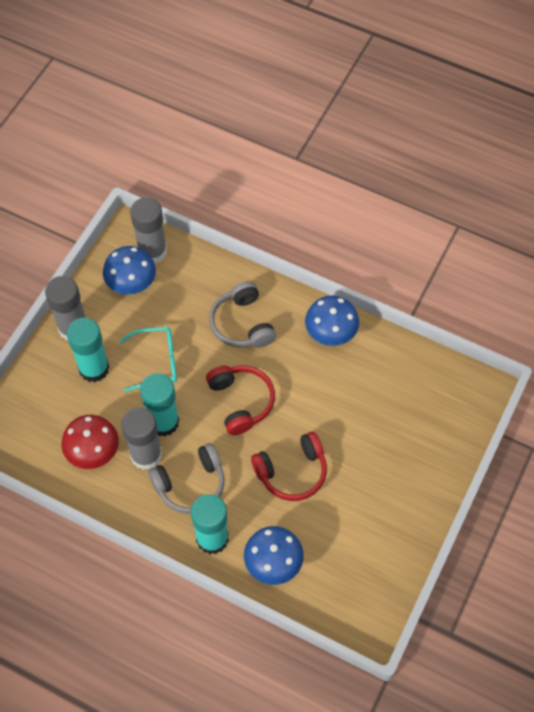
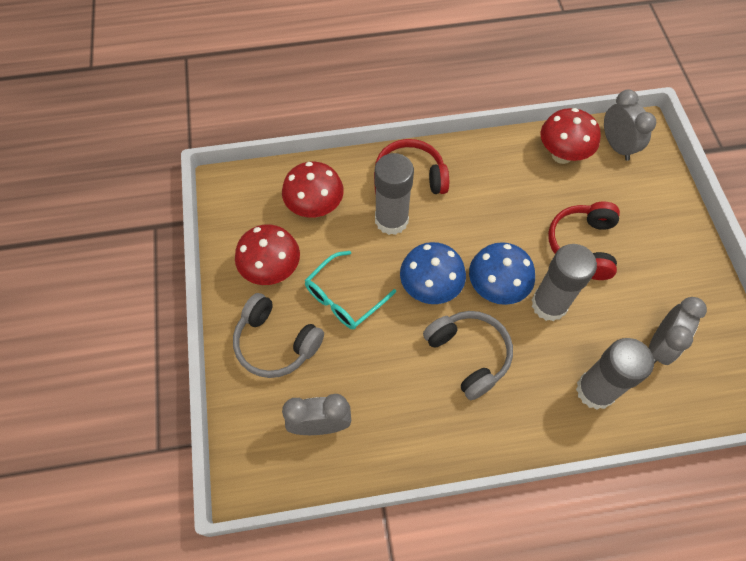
blue mushroom: 3 -> 2
grey clock: 0 -> 3
red mushroom: 1 -> 3
turquoise glue stick: 3 -> 0

